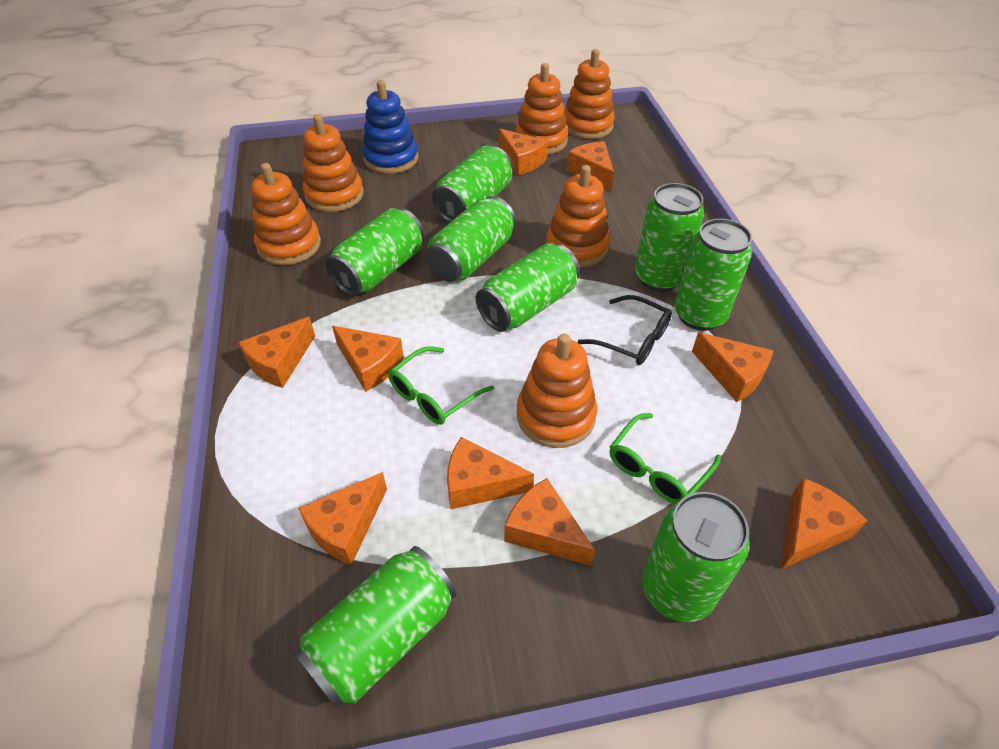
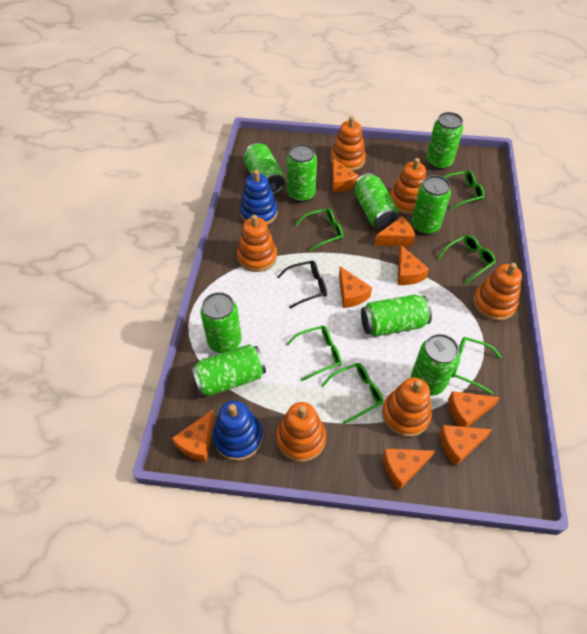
blue stacking toy: 1 -> 2
green can: 8 -> 9
green glasses: 2 -> 6
orange cheese: 9 -> 8

